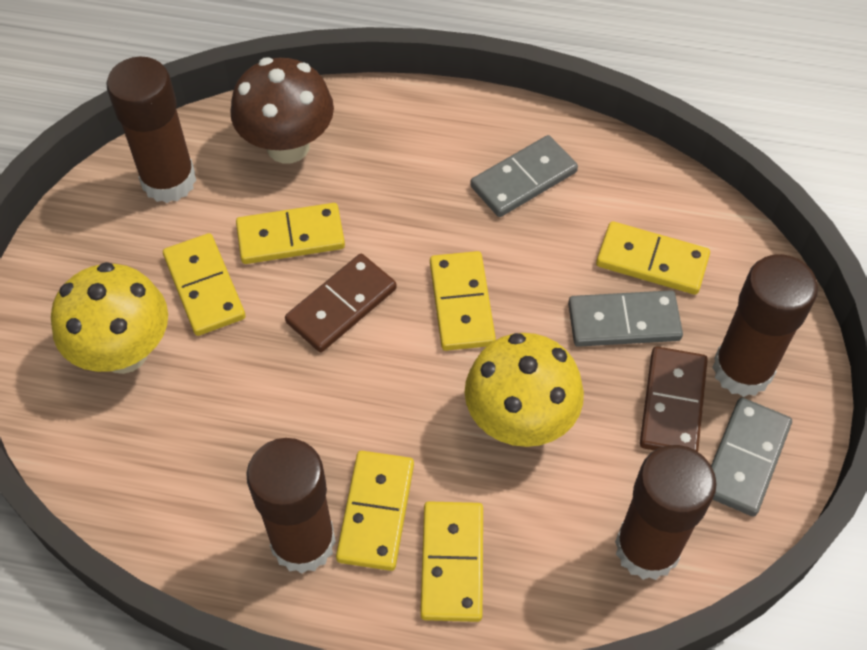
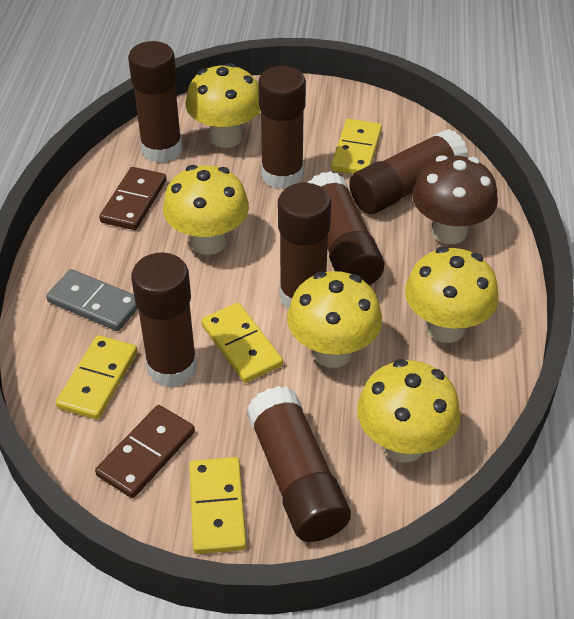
brown glue stick: 4 -> 7
grey domino: 3 -> 1
yellow domino: 6 -> 4
yellow mushroom: 2 -> 5

